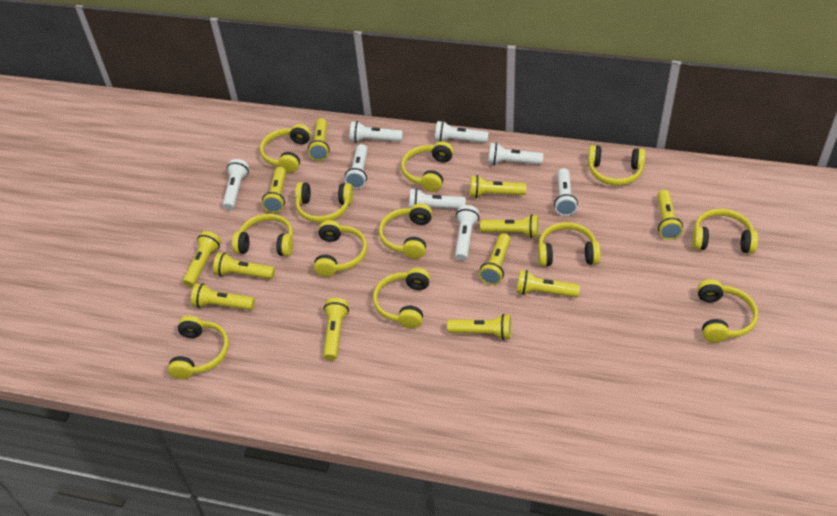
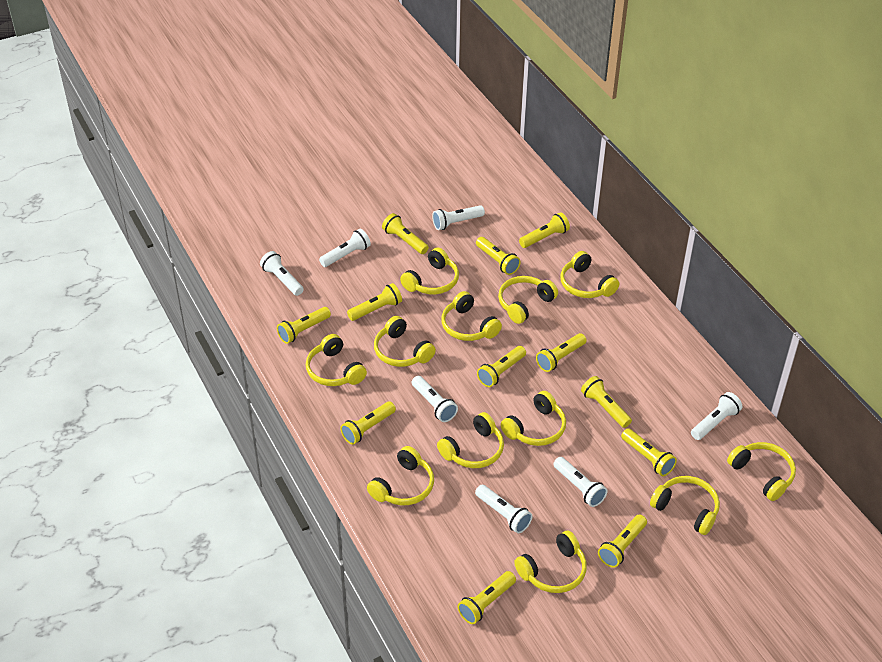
white flashlight: 8 -> 7

